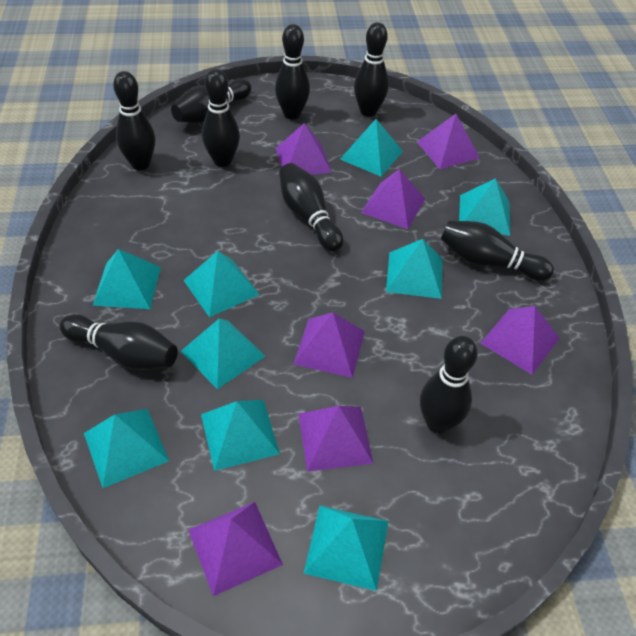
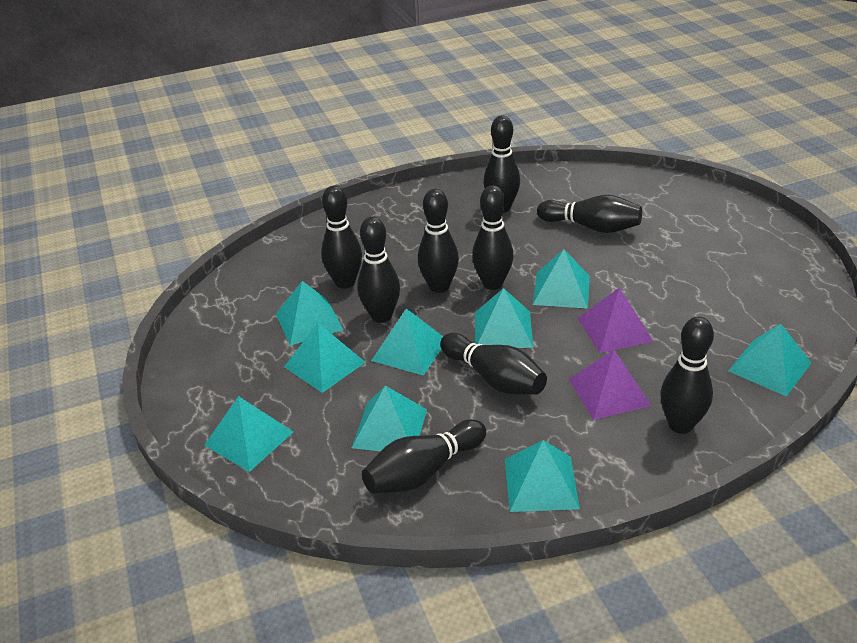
purple pyramid: 7 -> 2

